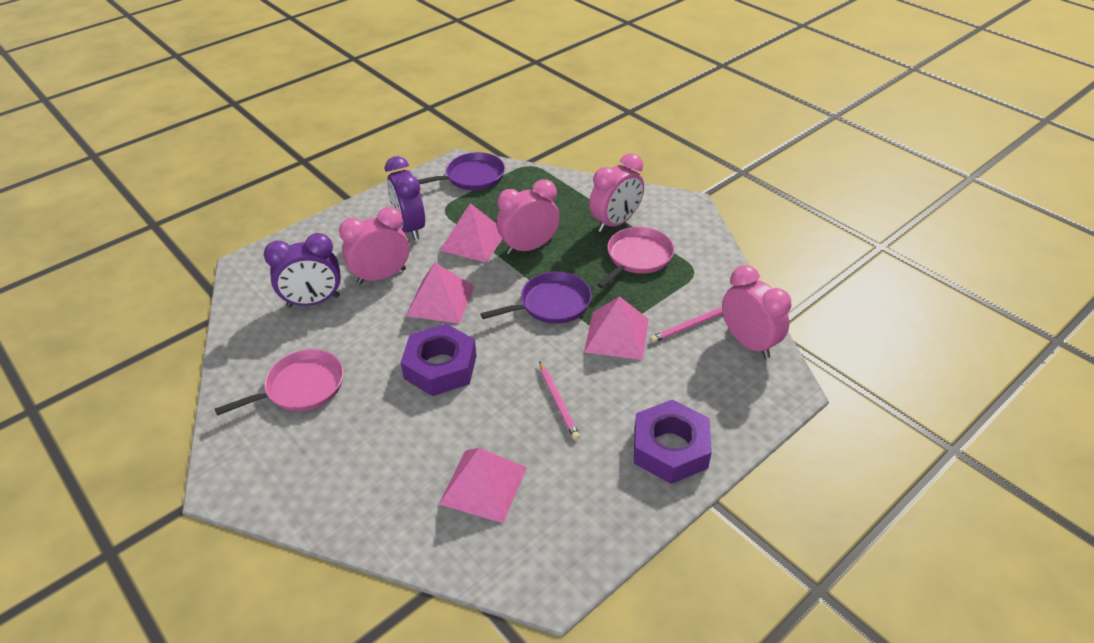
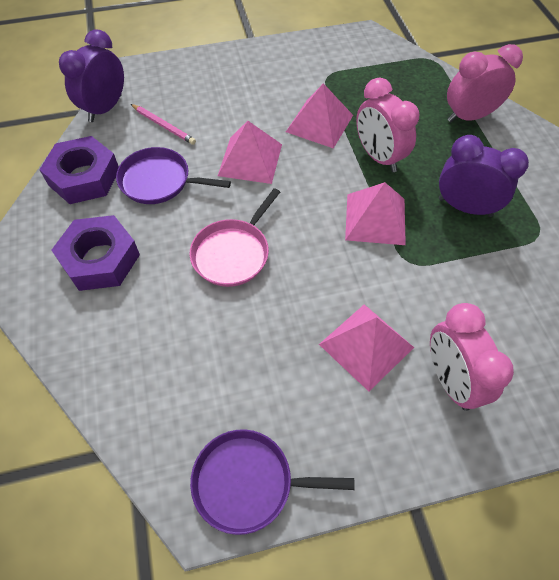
pink clock: 4 -> 3
pink pan: 2 -> 1
pink pencil: 2 -> 1

